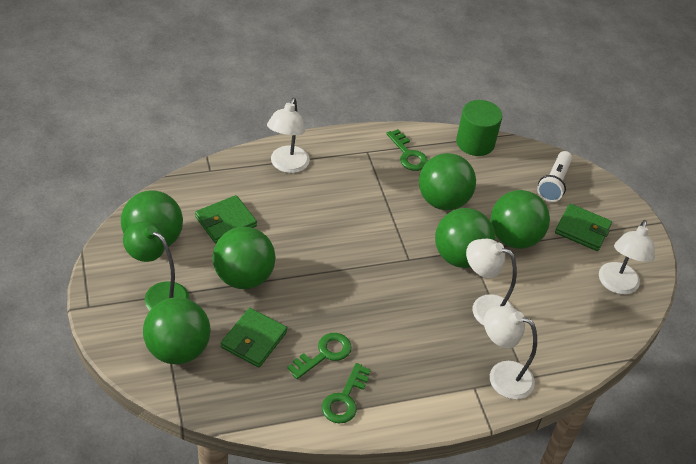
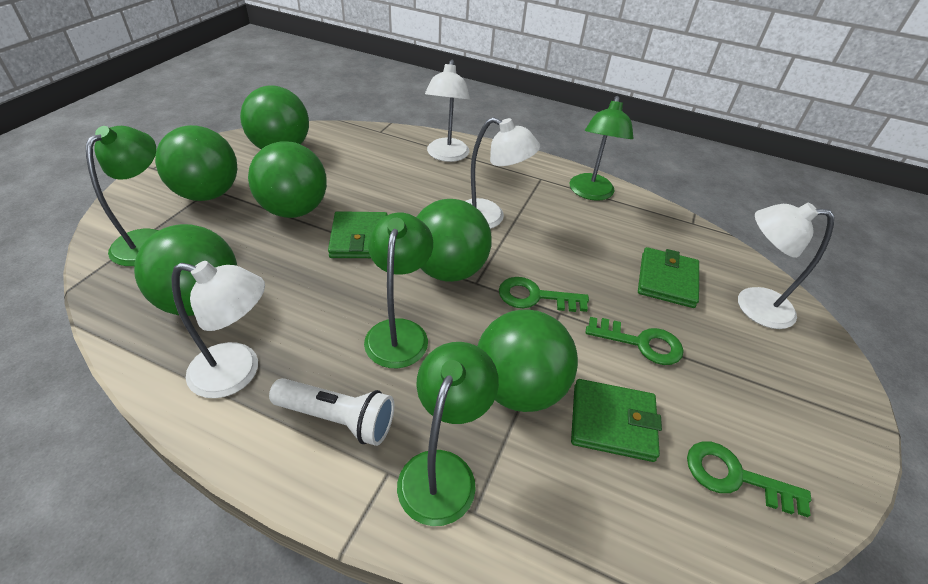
green cylinder: 1 -> 0
green lamp: 1 -> 4

